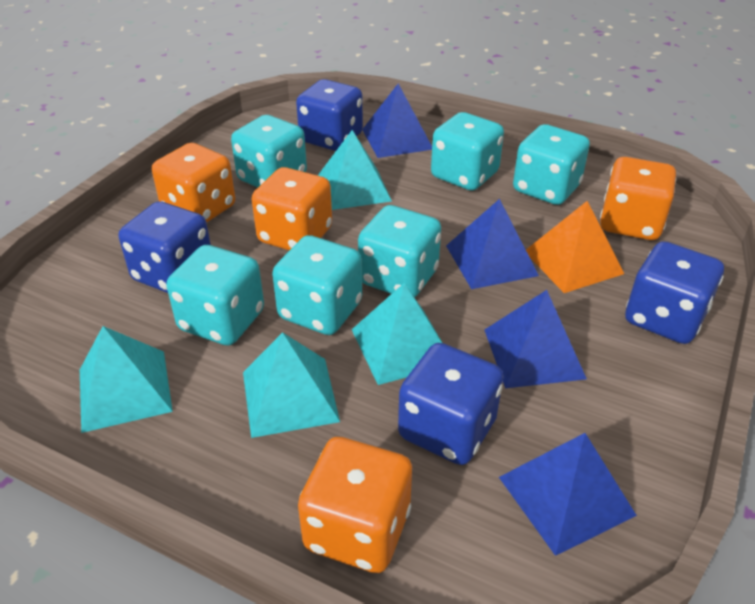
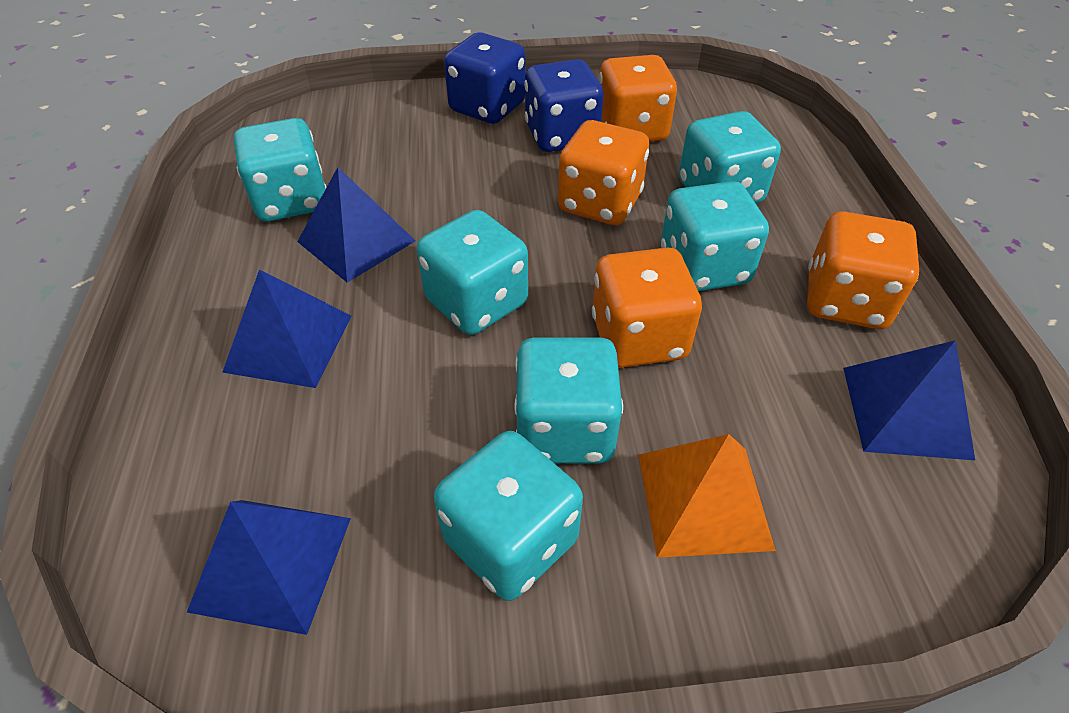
blue dice: 4 -> 2
turquoise pyramid: 4 -> 0

